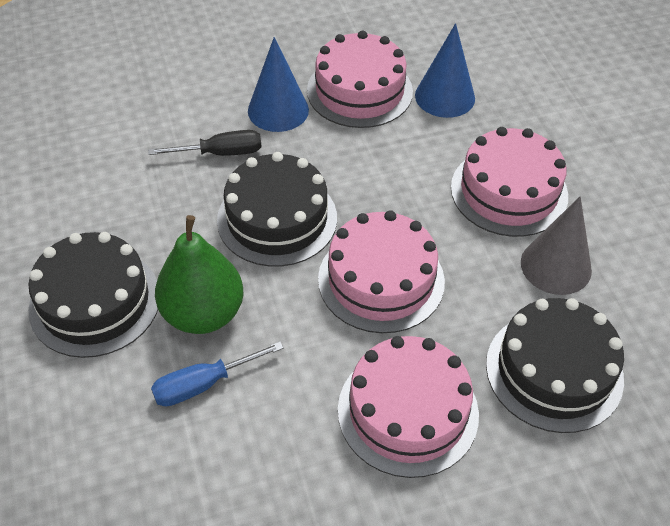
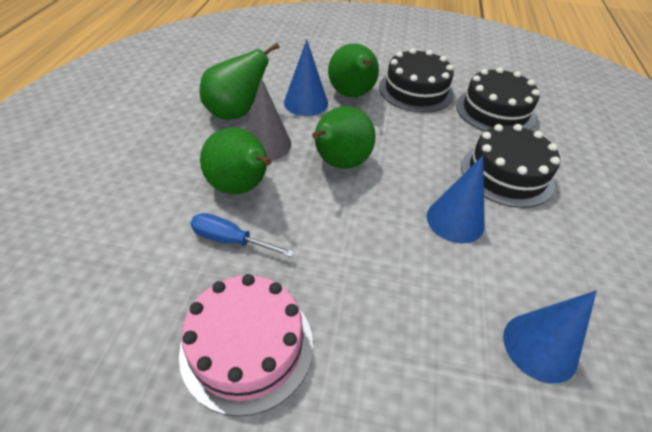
black screwdriver: 1 -> 0
blue cone: 2 -> 3
green pear: 1 -> 4
pink cake: 4 -> 1

